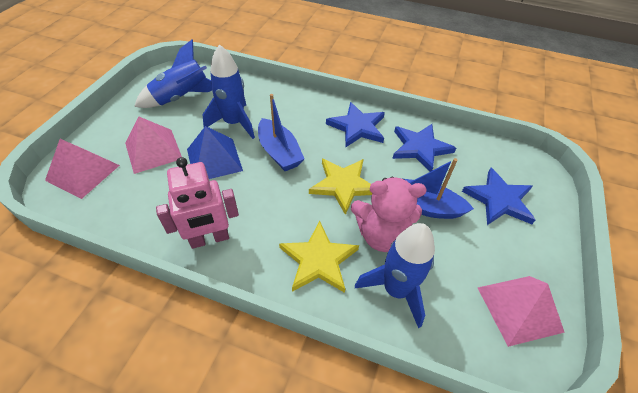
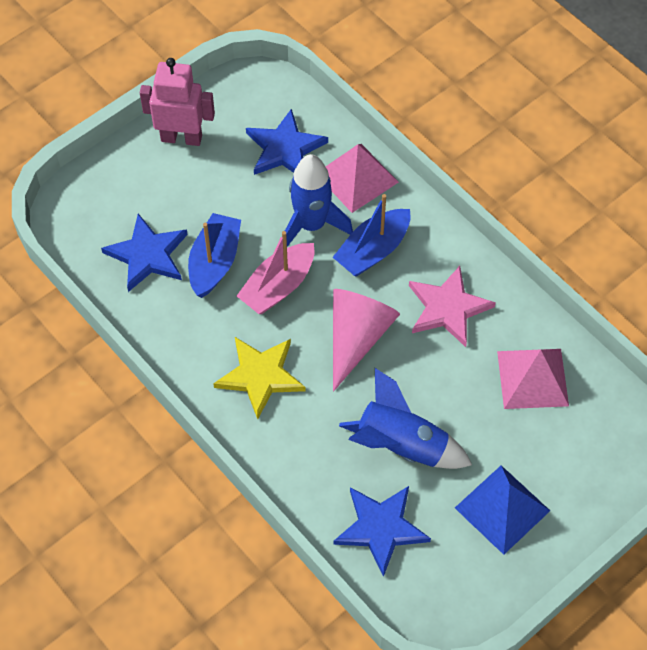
blue rocket: 3 -> 2
pink boat: 0 -> 1
pink cone: 0 -> 1
pink pyramid: 3 -> 2
pink star: 0 -> 1
pink teddy bear: 1 -> 0
yellow star: 2 -> 1

